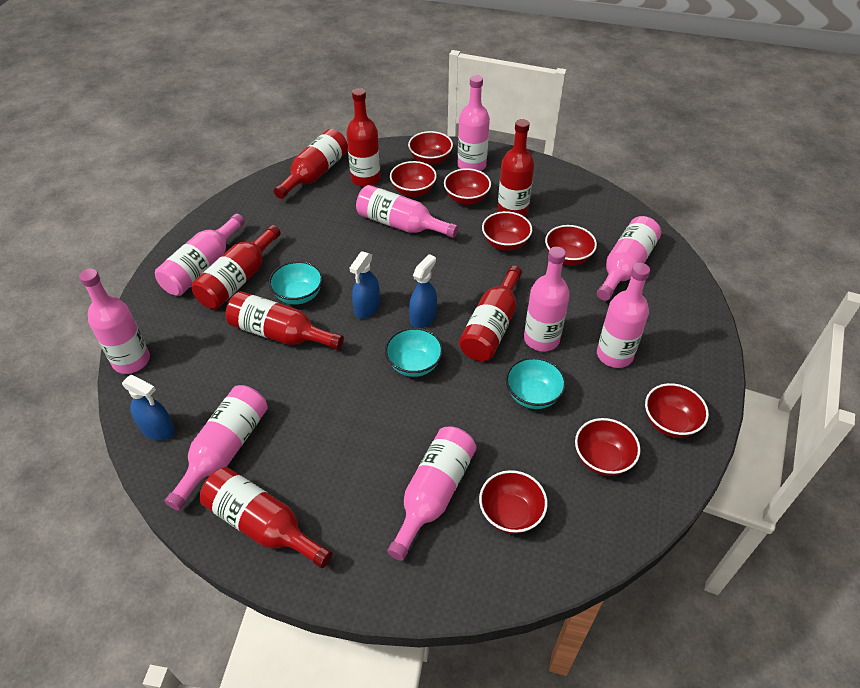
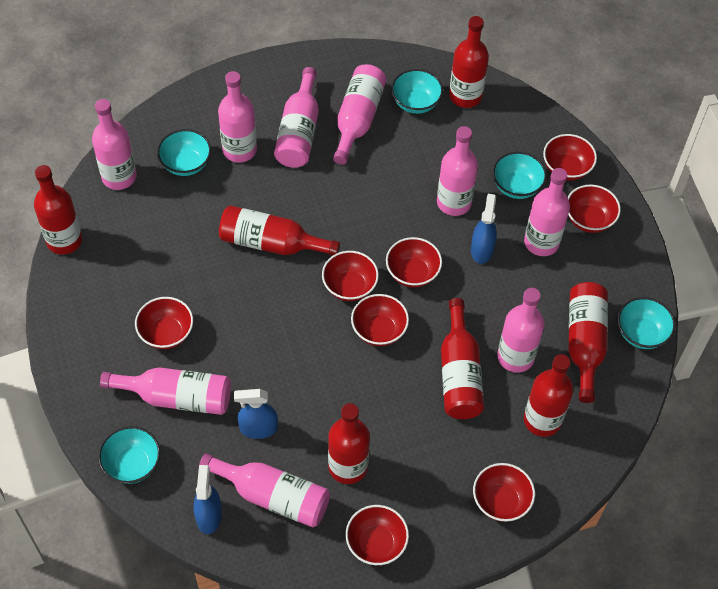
turquoise bowl: 3 -> 5

